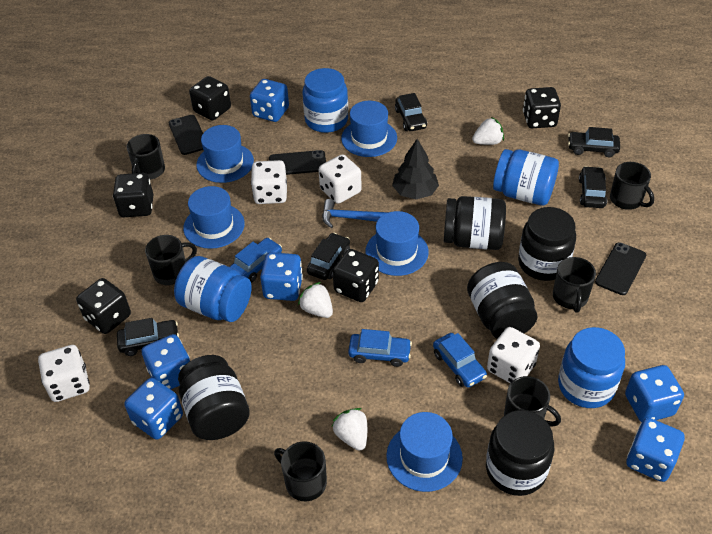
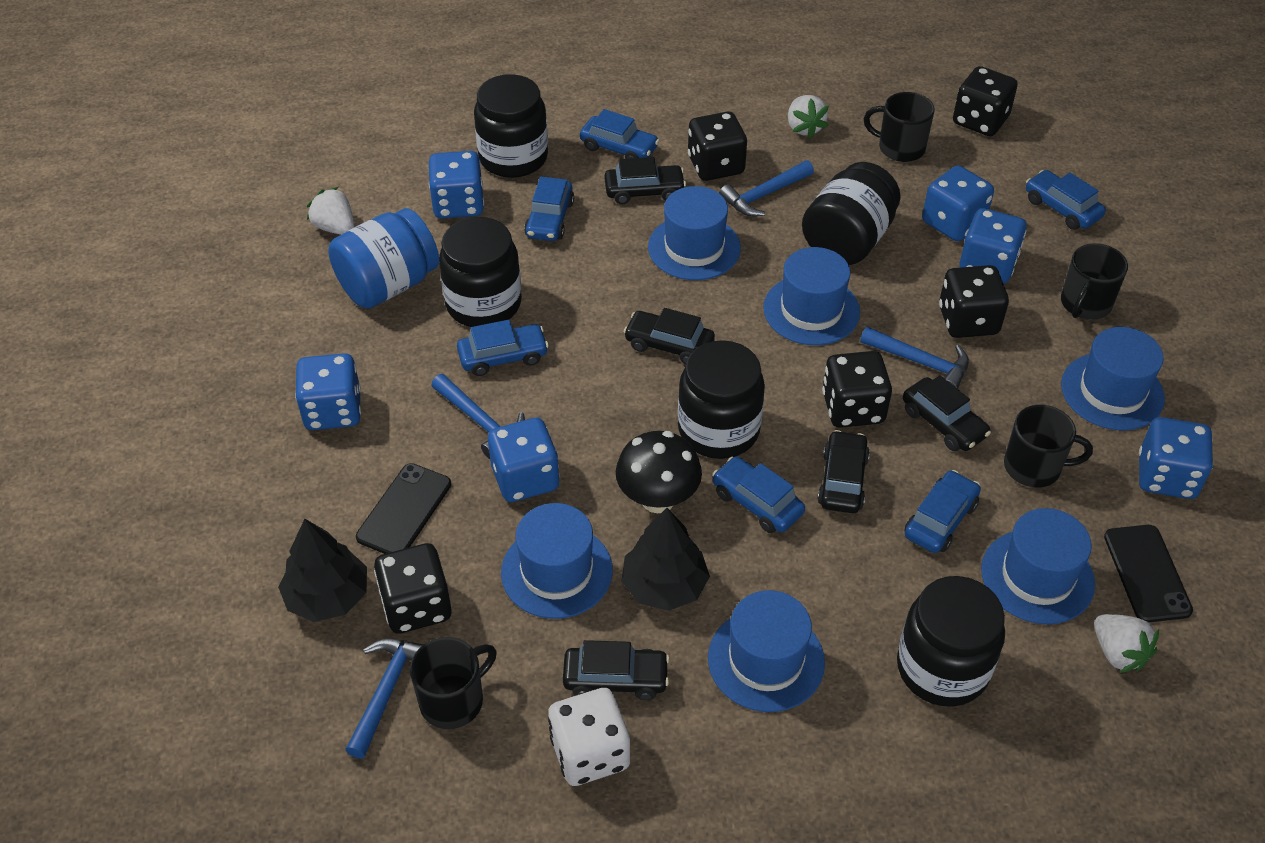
black mug: 6 -> 4
black mushroom: 0 -> 1
black phone: 3 -> 2
black tree: 1 -> 2
blue car: 3 -> 6
blue hammer: 1 -> 4
blue hat: 5 -> 6
blue jar: 4 -> 1
white dice: 4 -> 1

